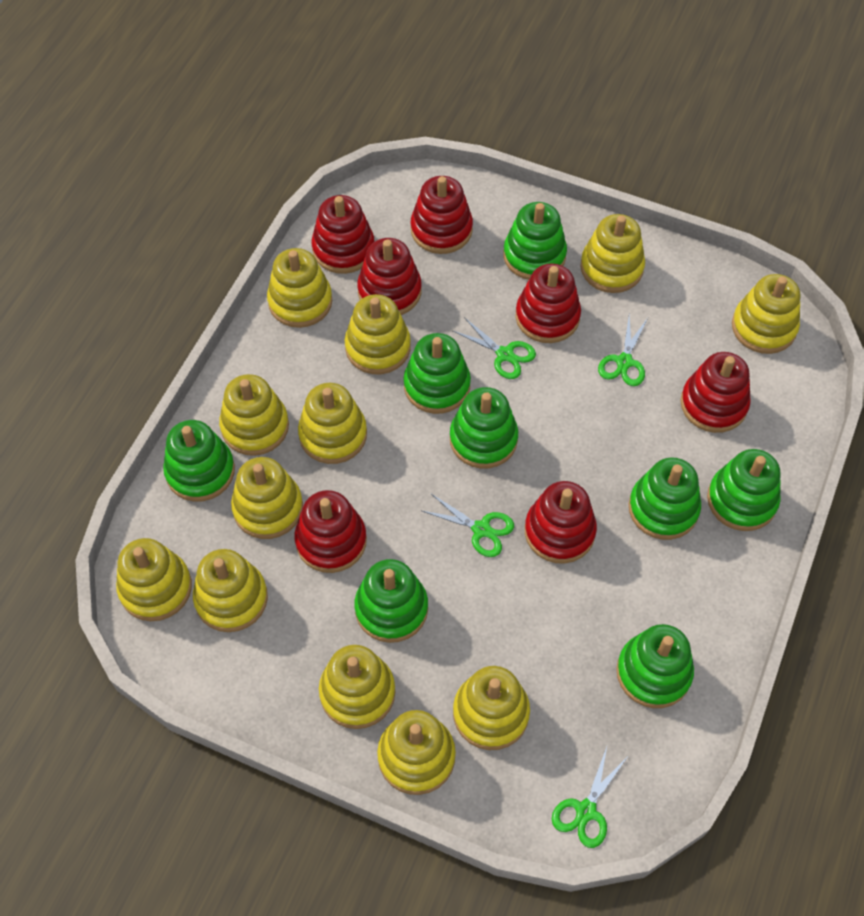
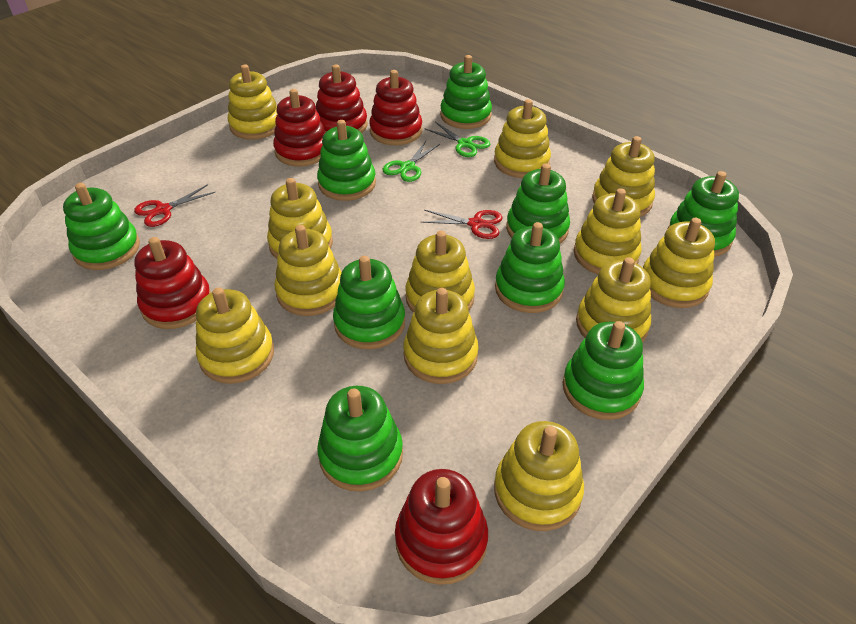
green scissors: 4 -> 2
green stacking toy: 8 -> 9
red scissors: 0 -> 2
red stacking toy: 7 -> 5

